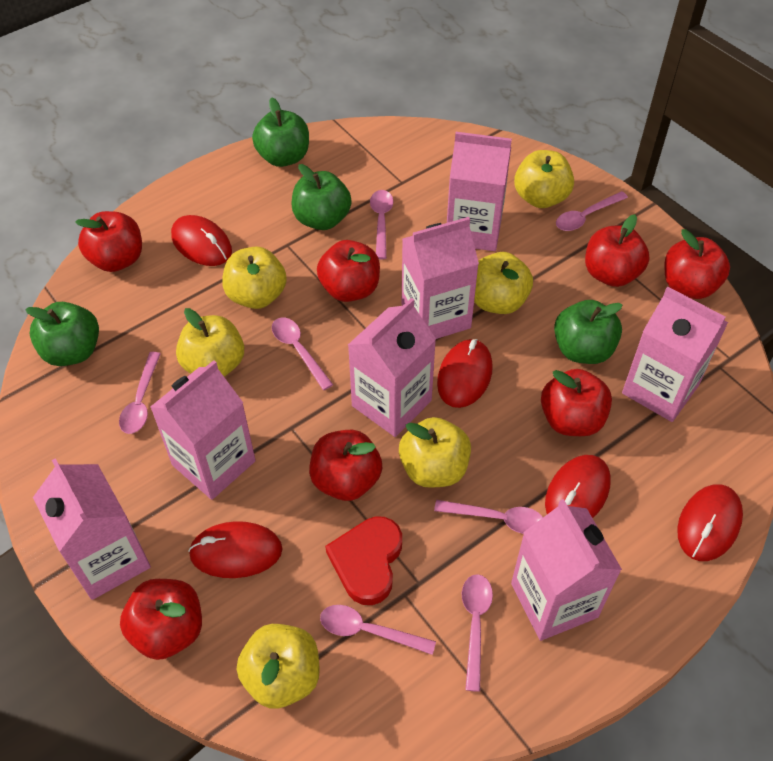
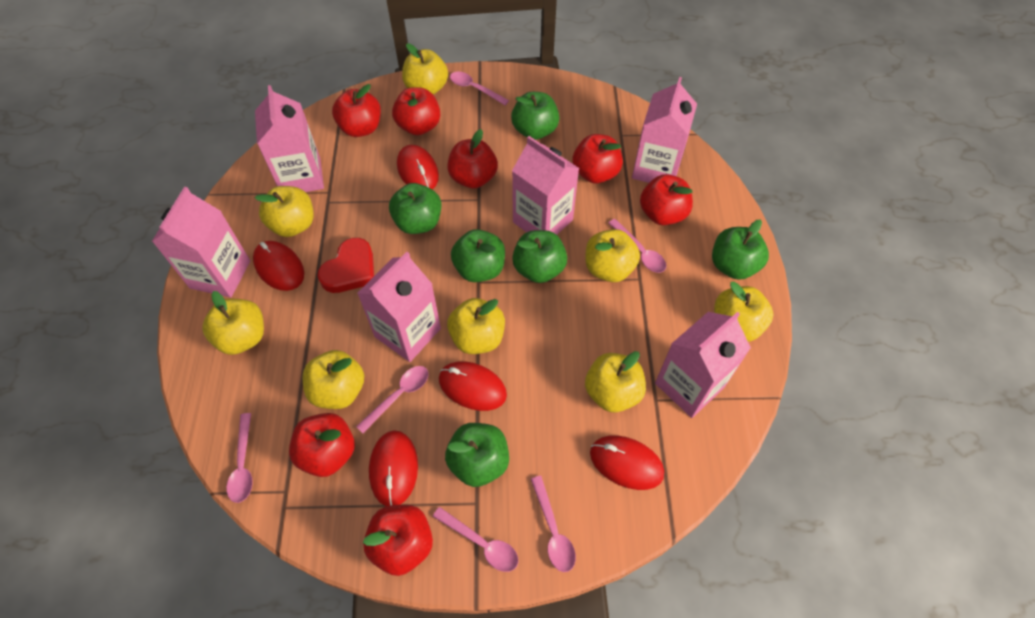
green apple: 4 -> 6
pink carton: 7 -> 6
pink spoon: 7 -> 6
yellow apple: 6 -> 8

